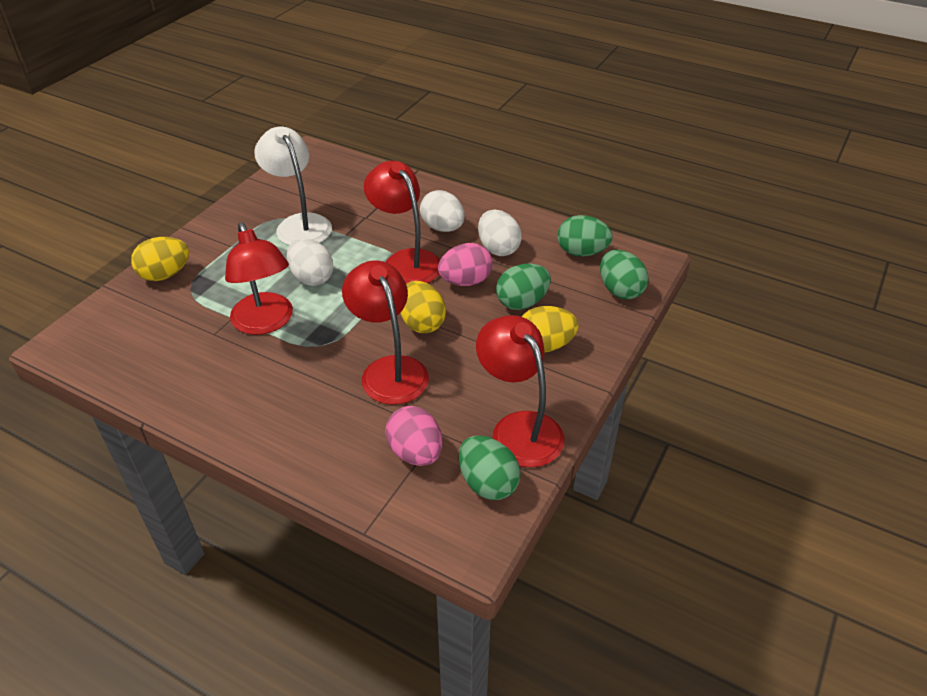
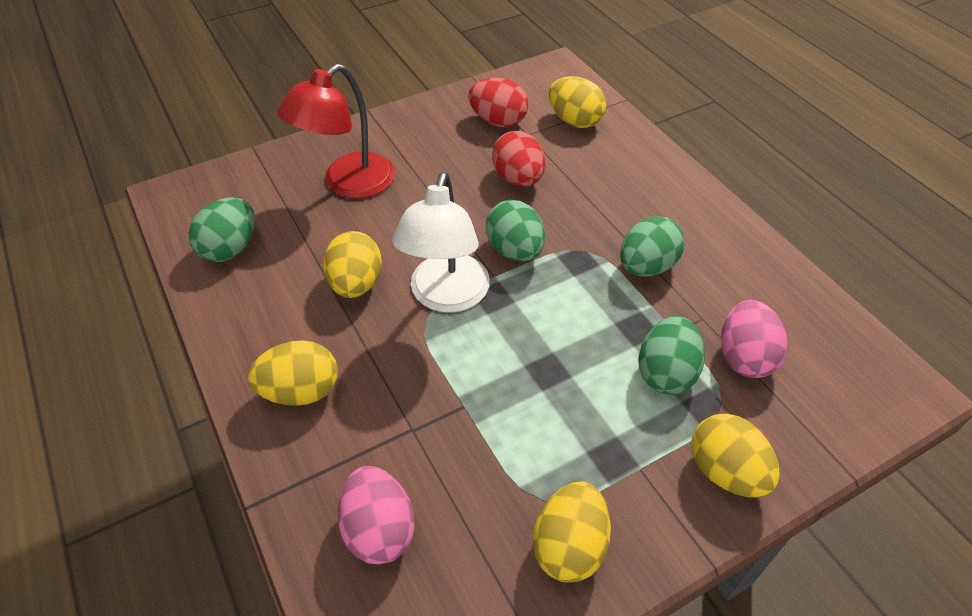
red egg: 0 -> 2
red lamp: 4 -> 1
white egg: 3 -> 0
yellow egg: 3 -> 5

